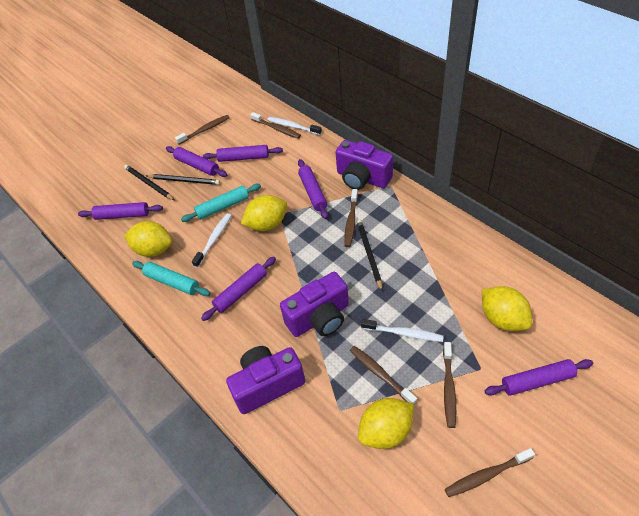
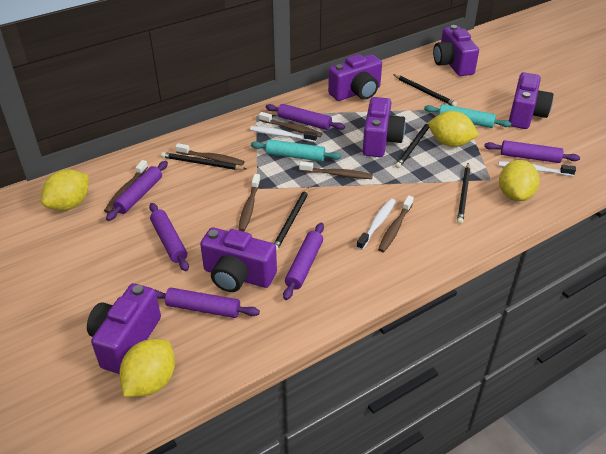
black pencil: 3 -> 5
purple camera: 3 -> 6

